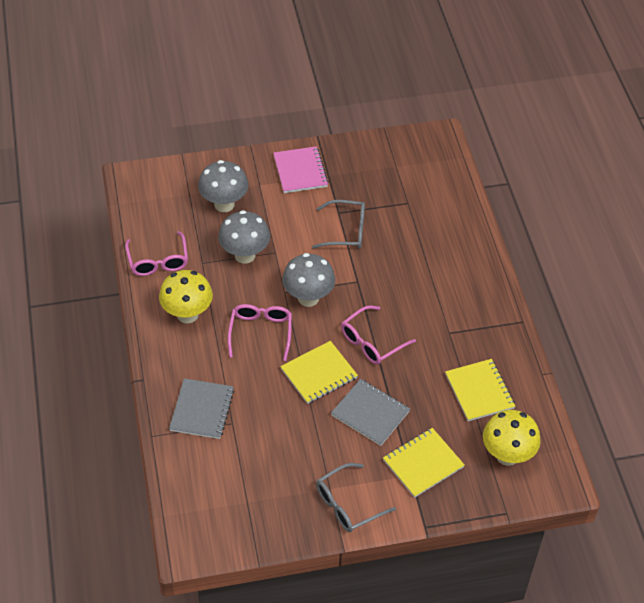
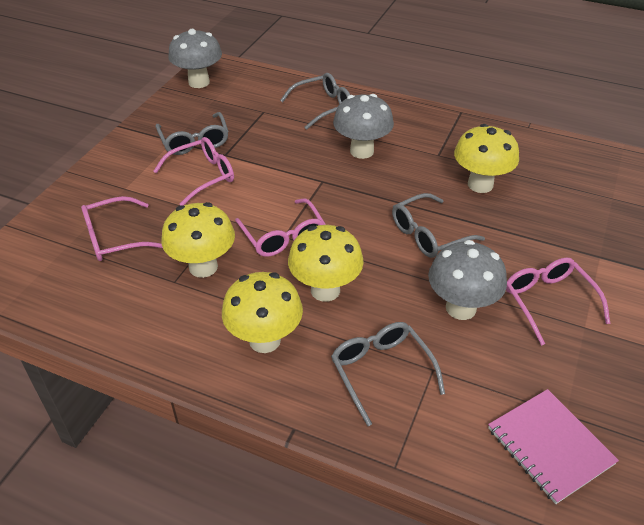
grey glasses: 2 -> 4
grey notebook: 2 -> 0
pink glasses: 3 -> 4
yellow mushroom: 2 -> 4
yellow notebook: 3 -> 0

